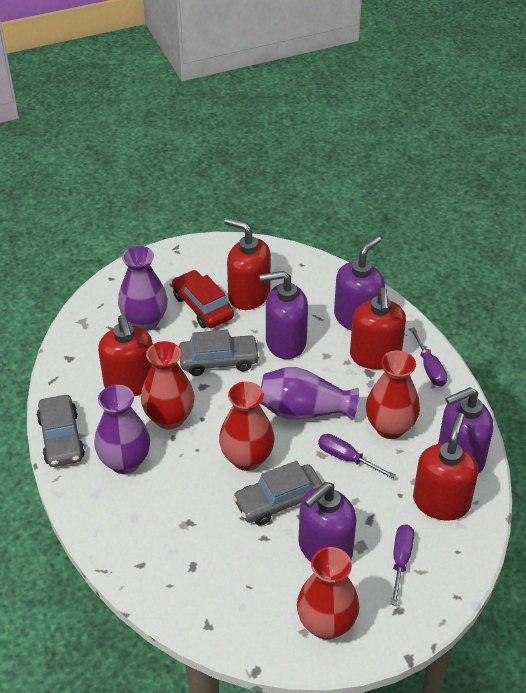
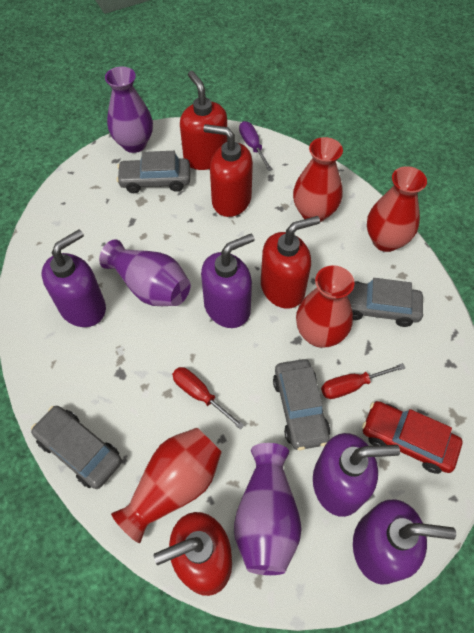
grey car: 3 -> 4
purple screwdriver: 3 -> 1
red screwdriver: 0 -> 2

